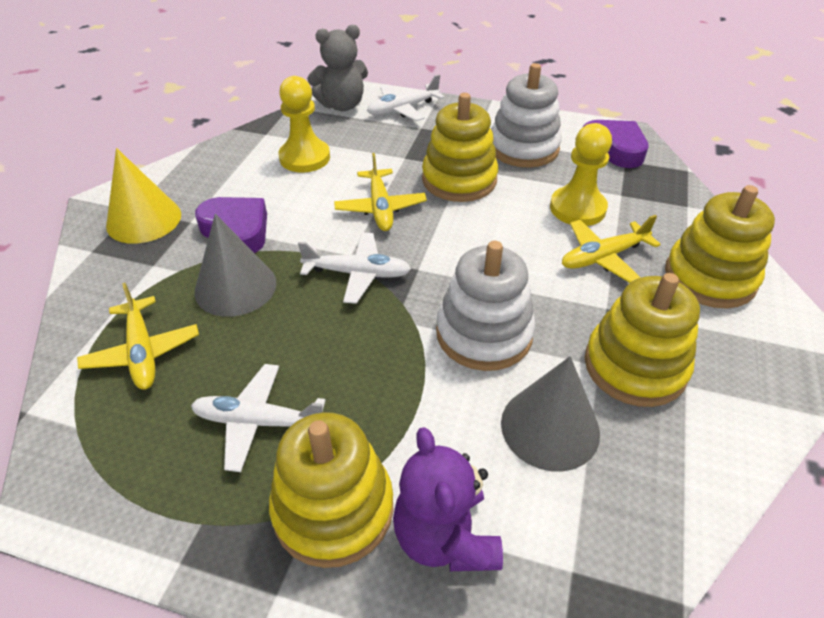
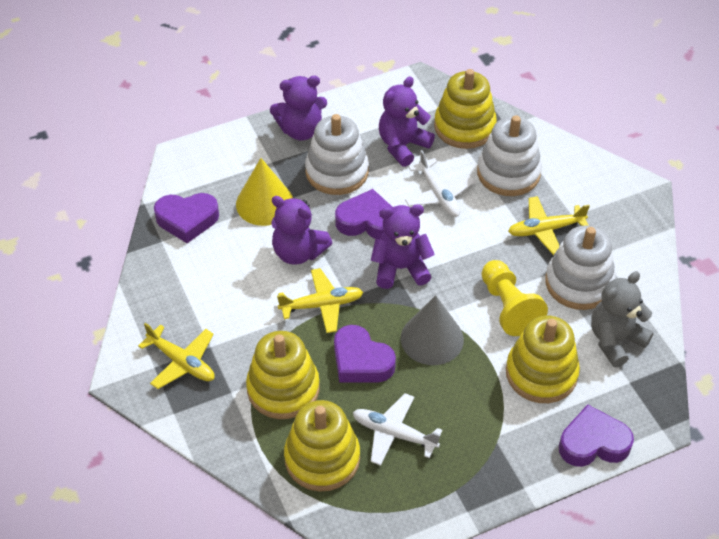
grey cone: 2 -> 1
purple heart: 2 -> 4
purple teddy bear: 1 -> 4
white plane: 3 -> 2
white stacking toy: 2 -> 3
yellow pawn: 2 -> 1

